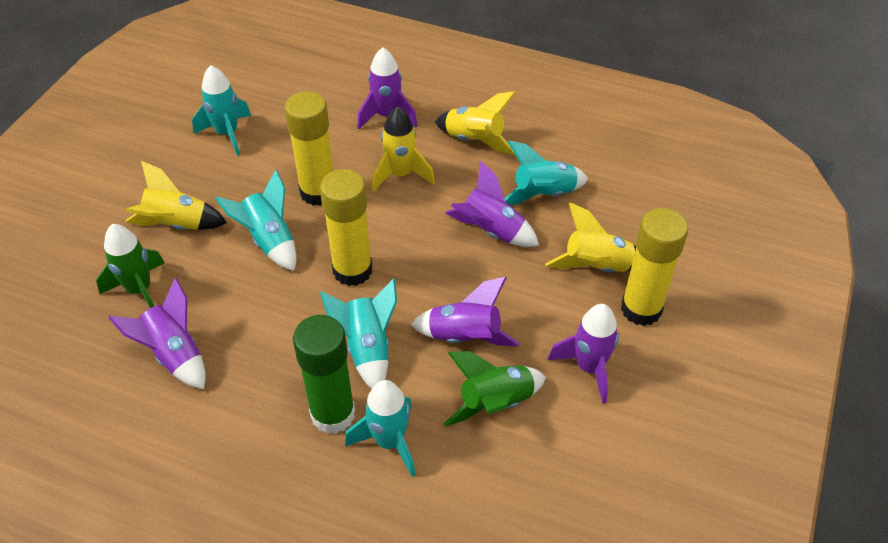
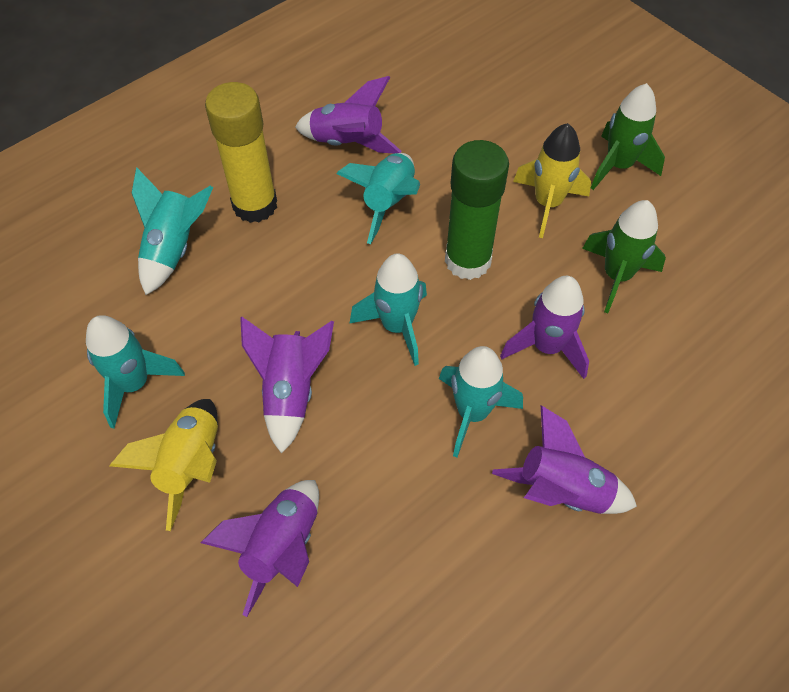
yellow glue stick: 3 -> 1
yellow rocket: 4 -> 2

